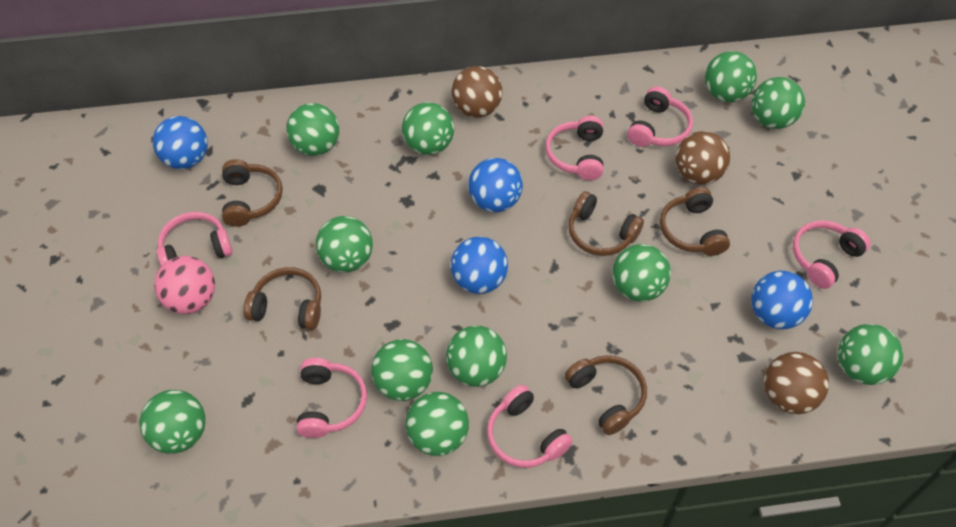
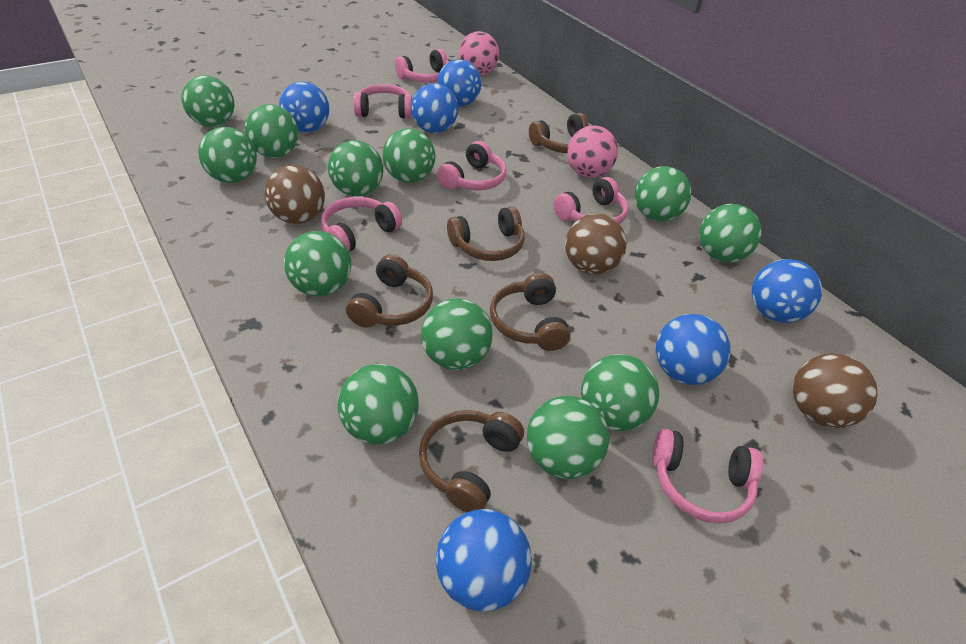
blue ball: 4 -> 6
green ball: 11 -> 12
pink ball: 1 -> 2

